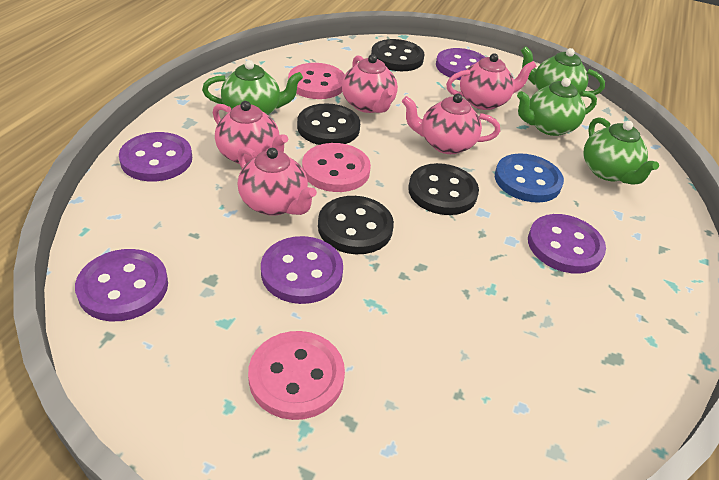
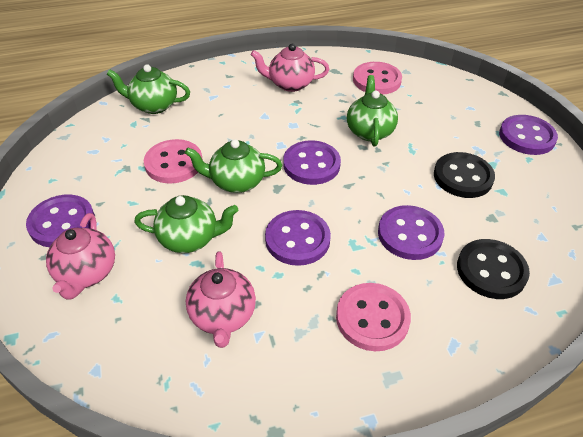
black button: 4 -> 2
blue button: 1 -> 0
pink teapot: 5 -> 3

